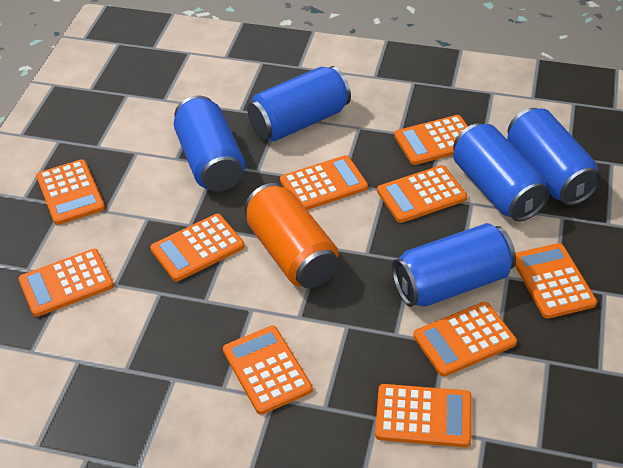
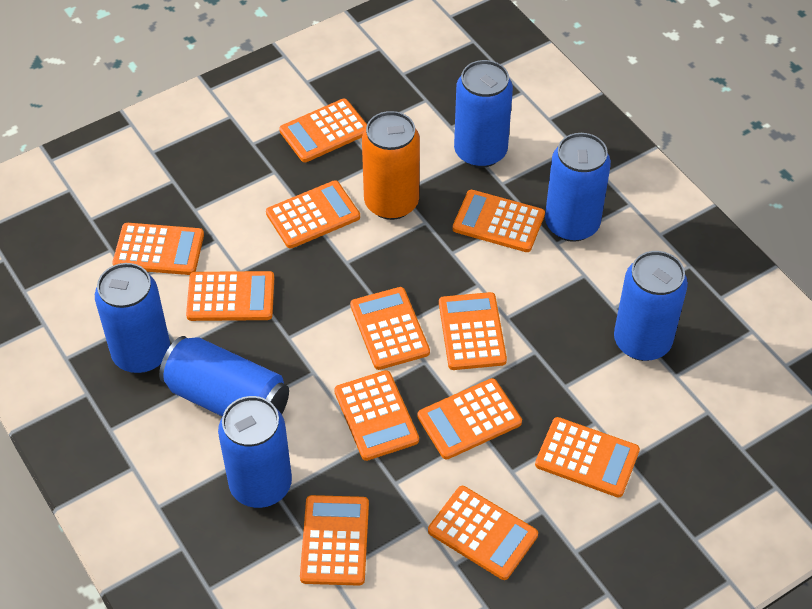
blue can: 5 -> 6
orange calculator: 10 -> 12

